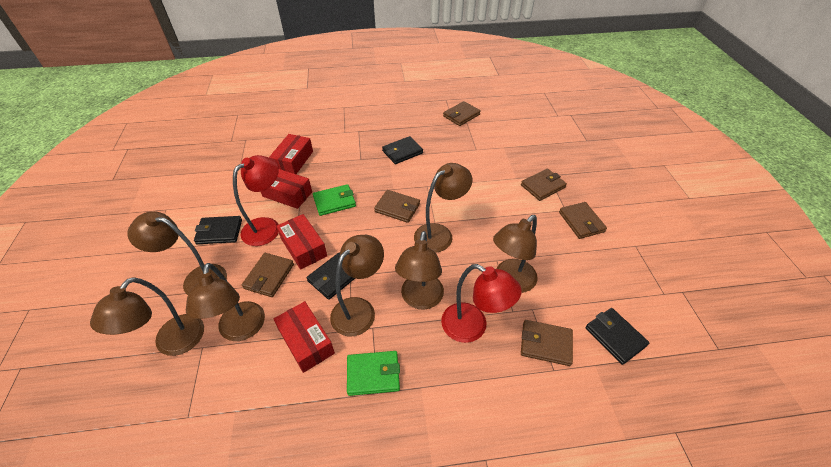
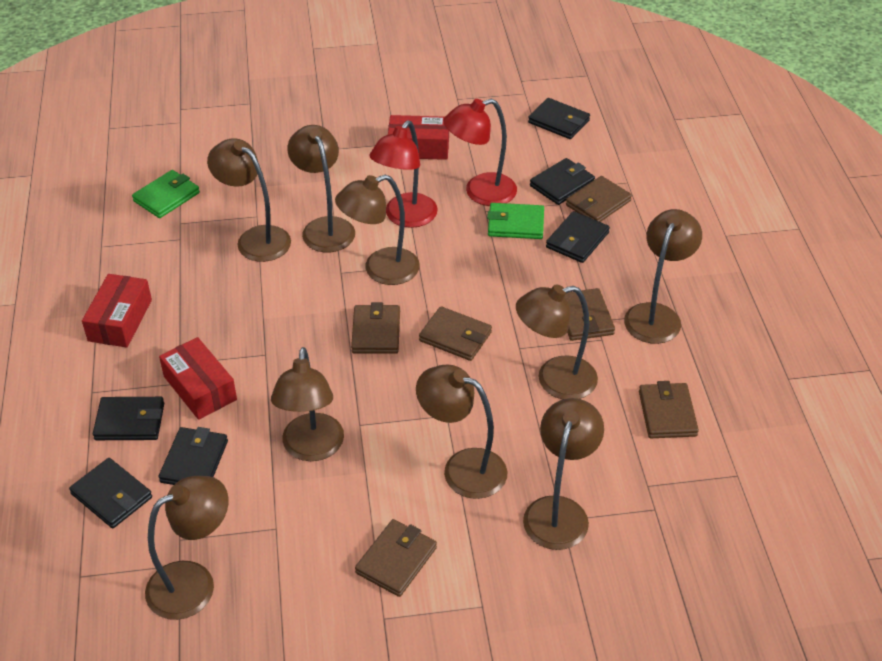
black wallet: 4 -> 6
brown lamp: 7 -> 9
red box: 4 -> 3

